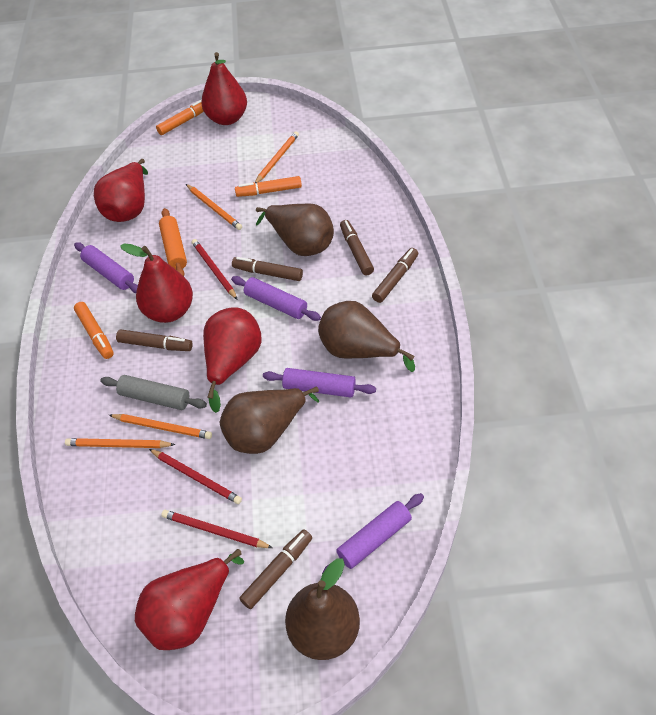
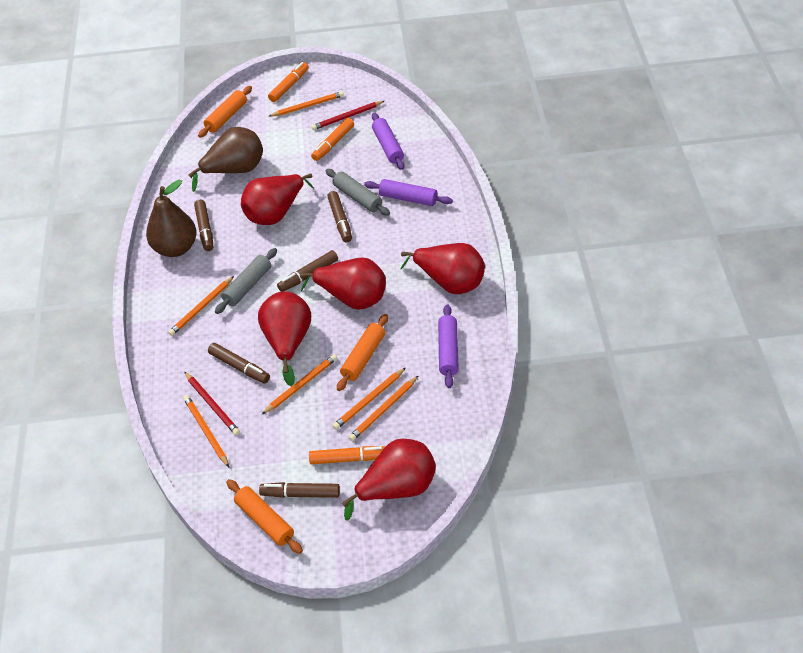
brown pear: 4 -> 2
grey rolling pin: 1 -> 2
orange pencil: 4 -> 6
orange rolling pin: 1 -> 3
purple rolling pin: 4 -> 3
red pencil: 3 -> 2

